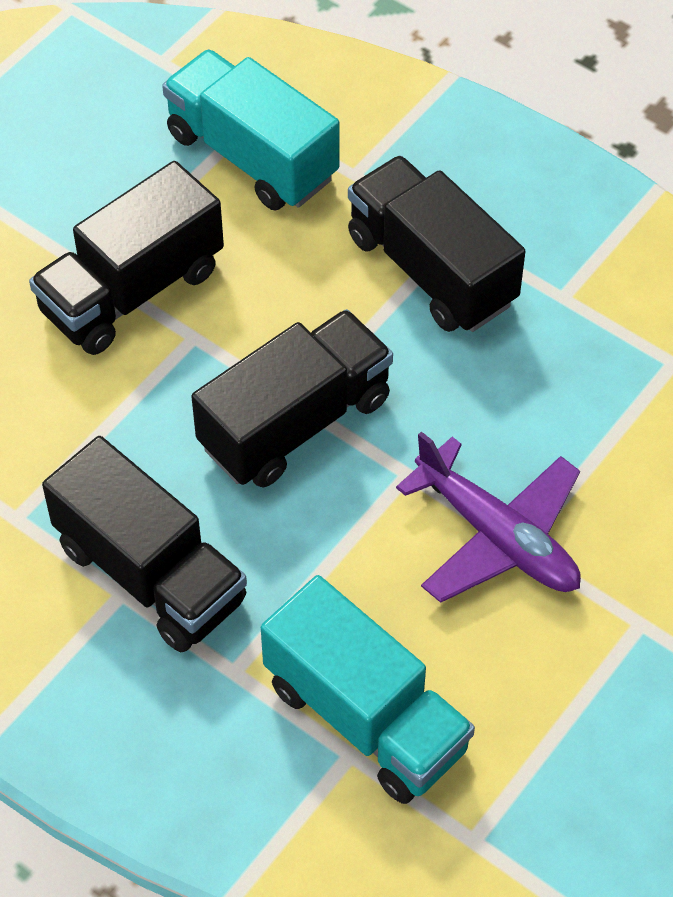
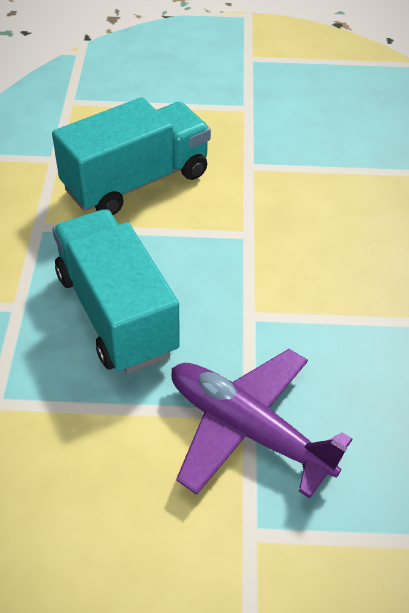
black truck: 4 -> 0

